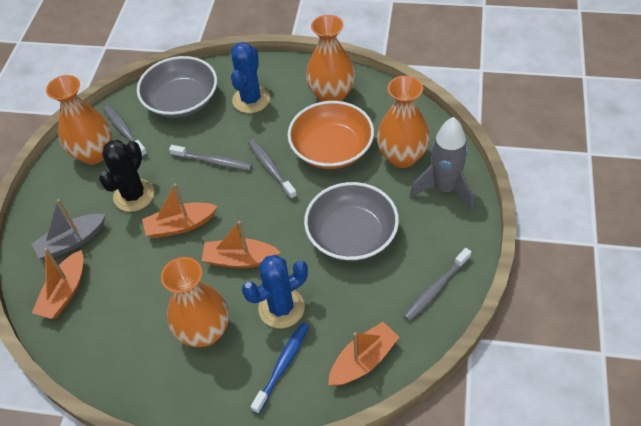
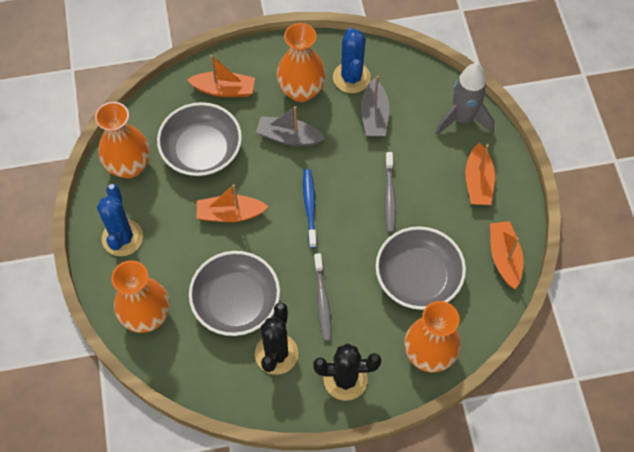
black cactus: 1 -> 2
grey boat: 1 -> 2
grey bowl: 2 -> 3
grey toothbrush: 4 -> 2
orange bowl: 1 -> 0

